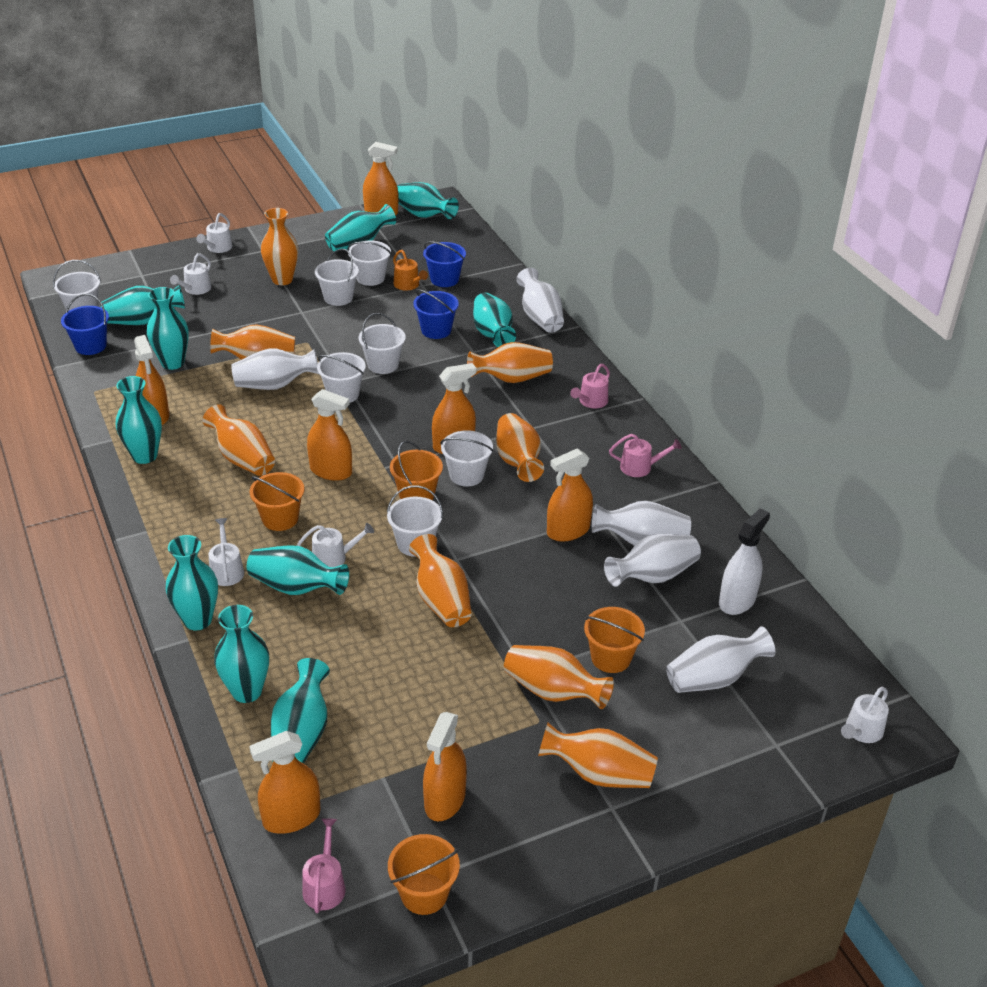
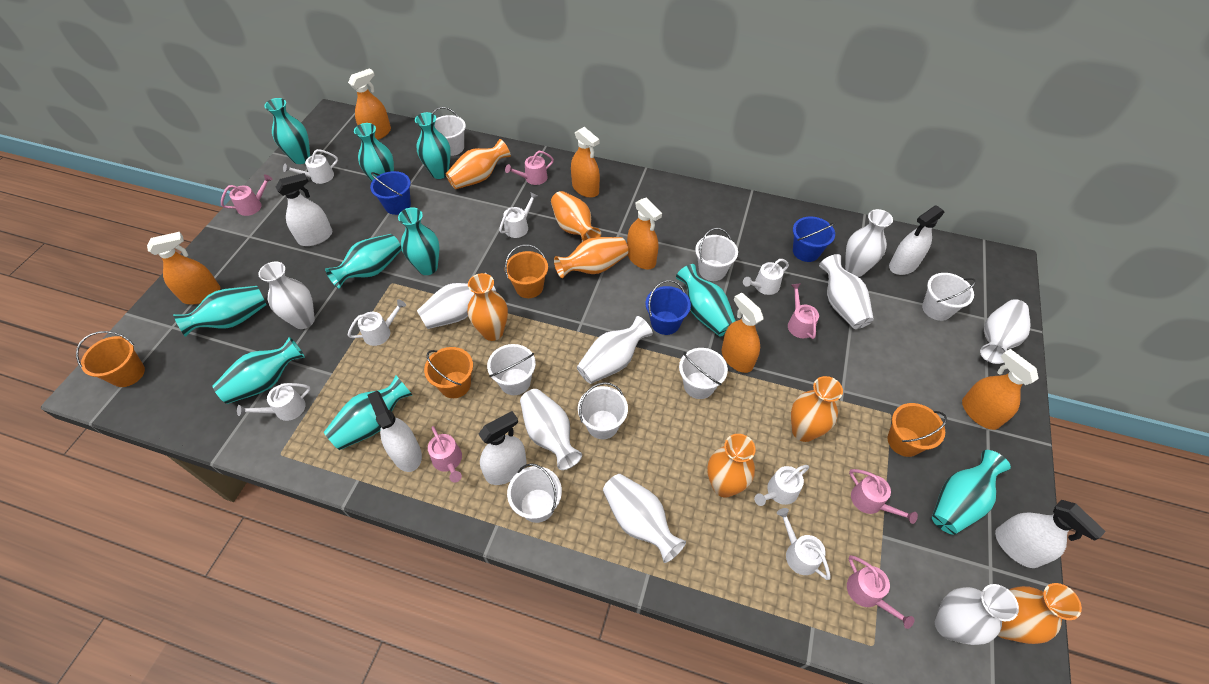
orange spray bottle: 7 -> 6
orange vase: 8 -> 7
orange watering can: 1 -> 0
pink watering can: 3 -> 6
white spray bottle: 1 -> 5
white vase: 5 -> 9
white watering can: 5 -> 7

